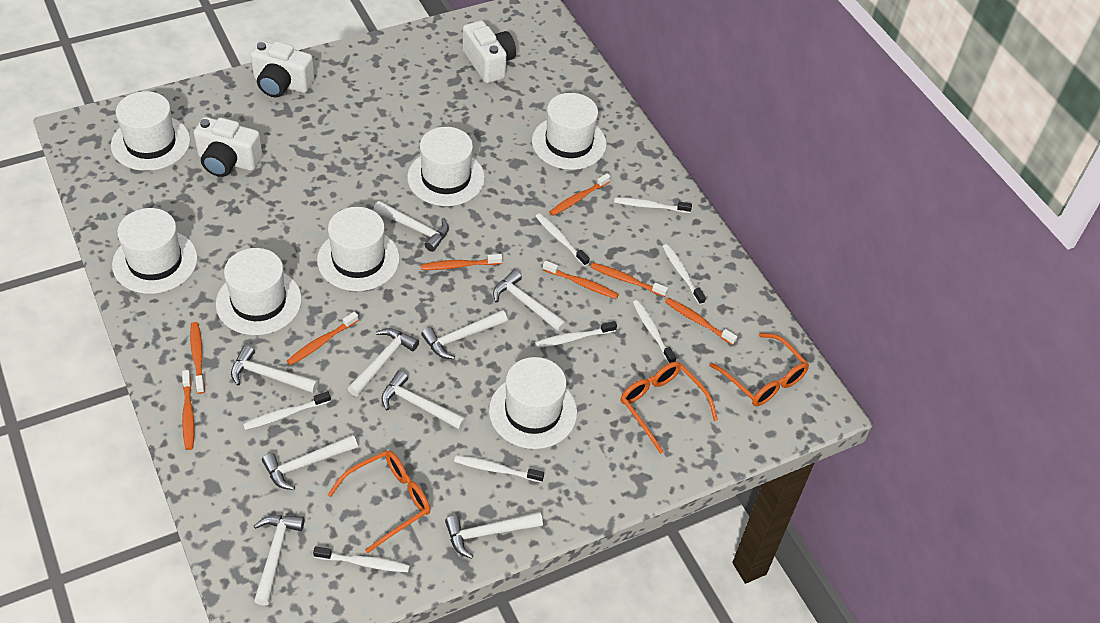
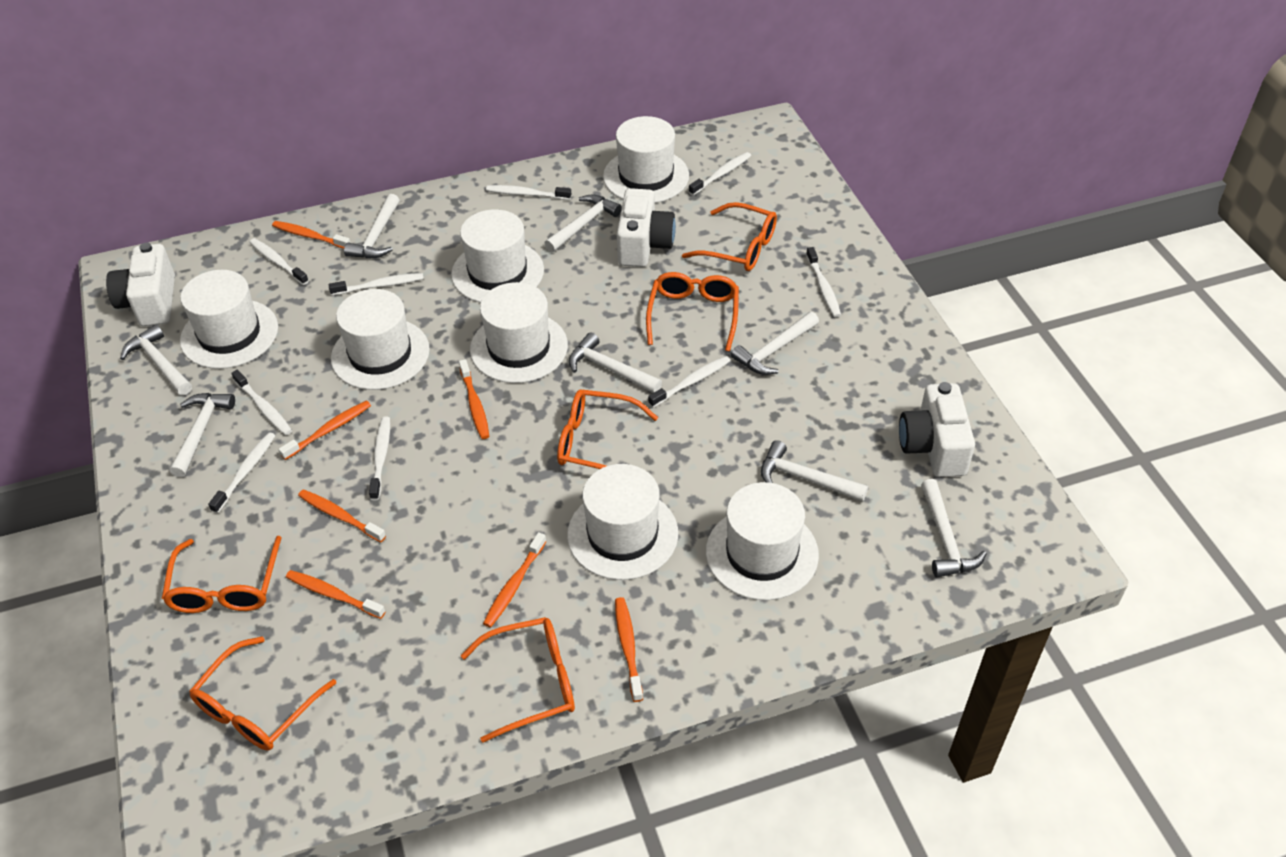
orange glasses: 3 -> 6
orange toothbrush: 8 -> 7
white hammer: 9 -> 8
white toothbrush: 8 -> 9

